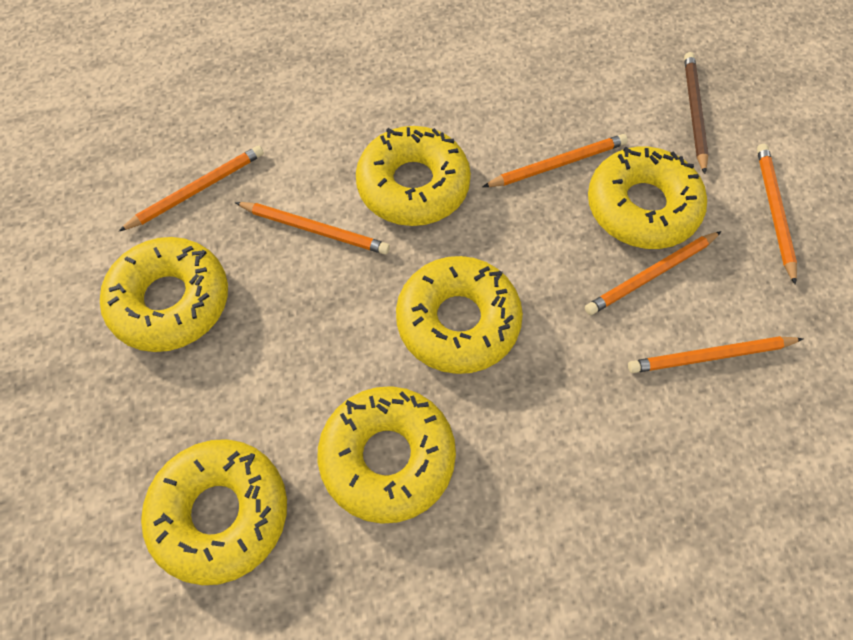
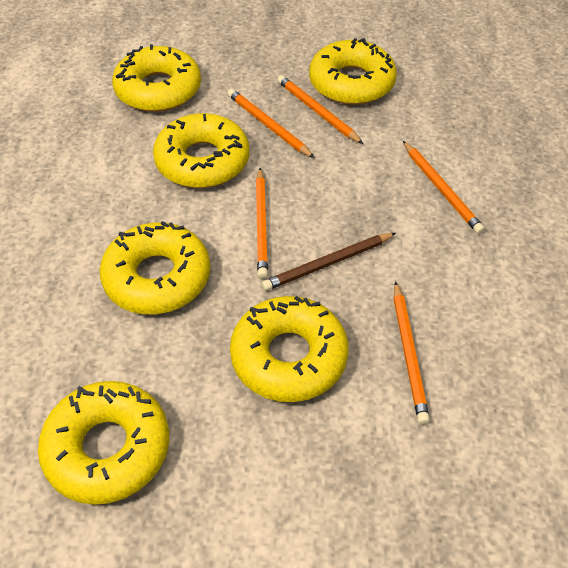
orange pencil: 6 -> 5

